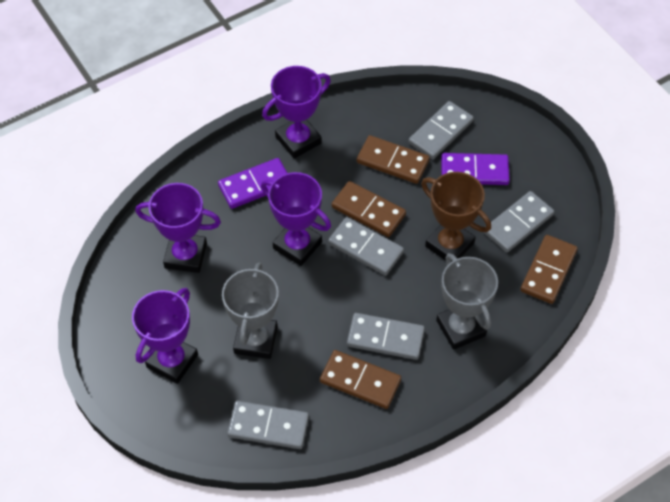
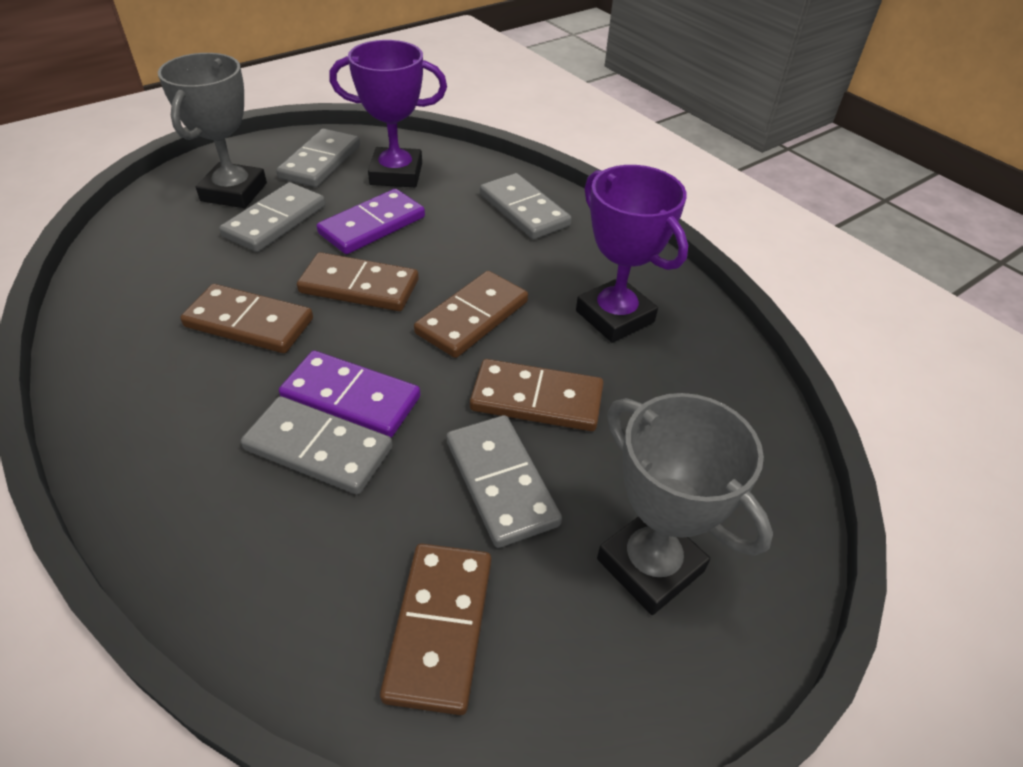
brown domino: 4 -> 5
brown trophy: 1 -> 0
purple trophy: 4 -> 2

